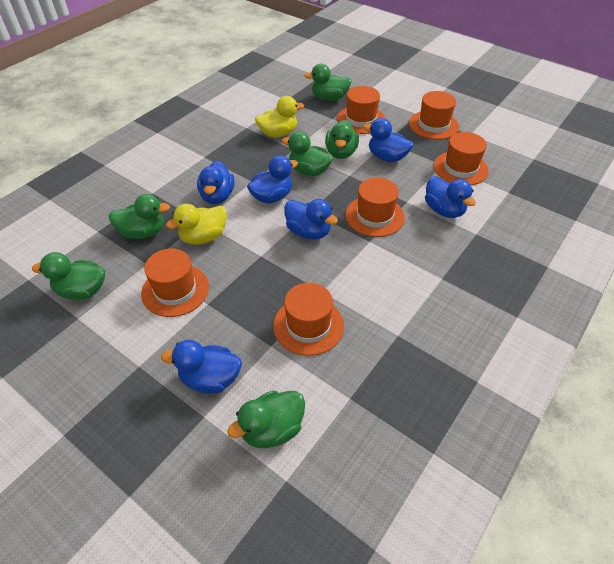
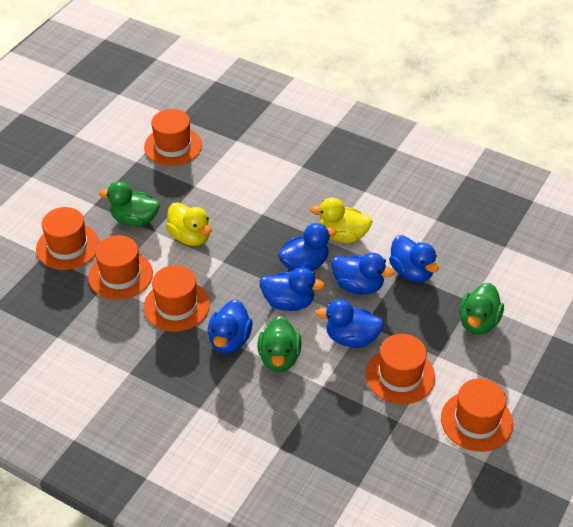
green duck: 6 -> 3

